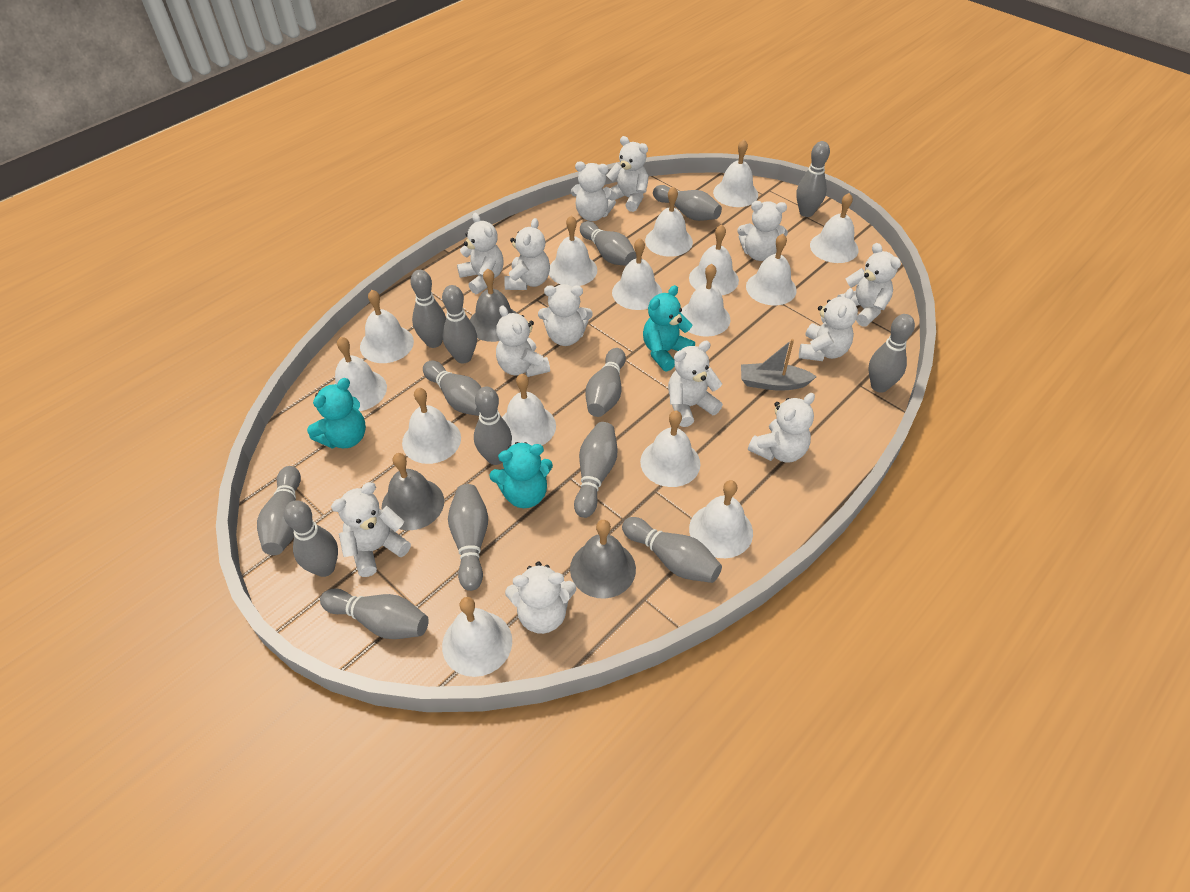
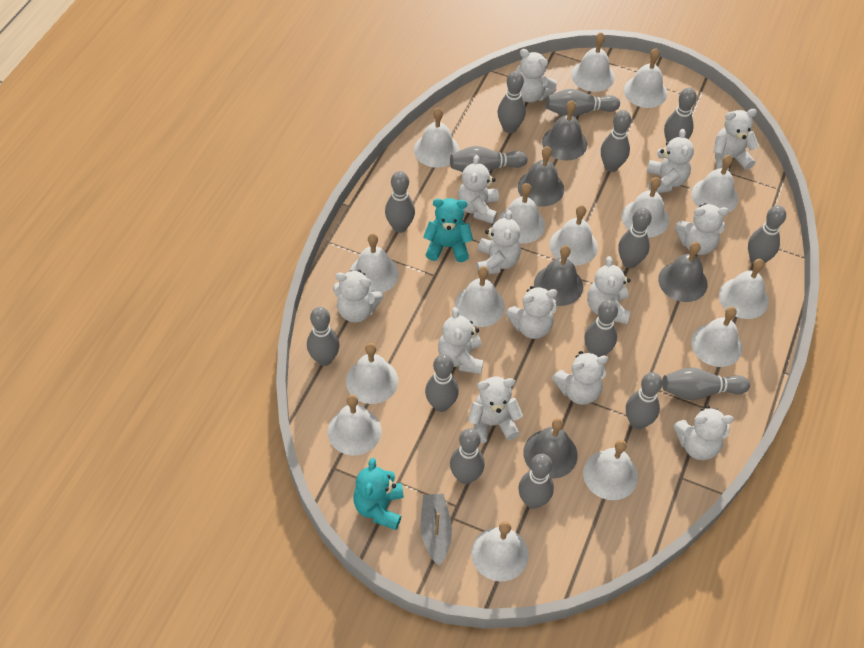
grey bell: 3 -> 5
turquoise teddy bear: 3 -> 2

